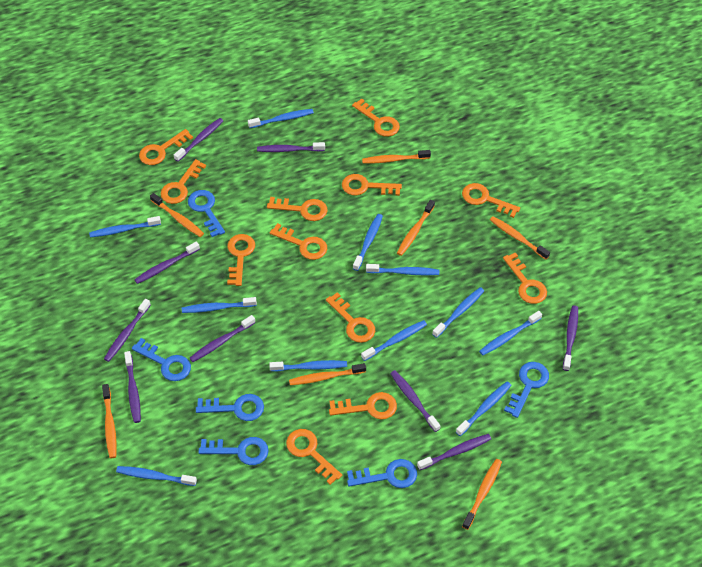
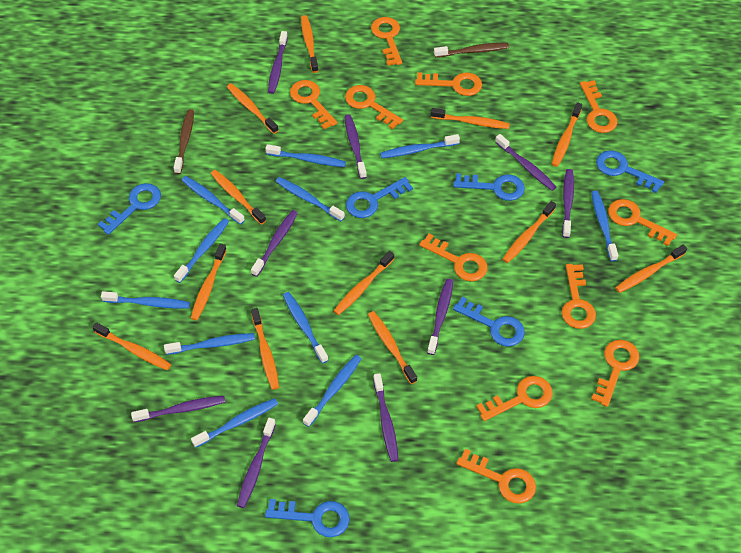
brown toothbrush: 0 -> 2
orange key: 12 -> 11
orange toothbrush: 7 -> 12

